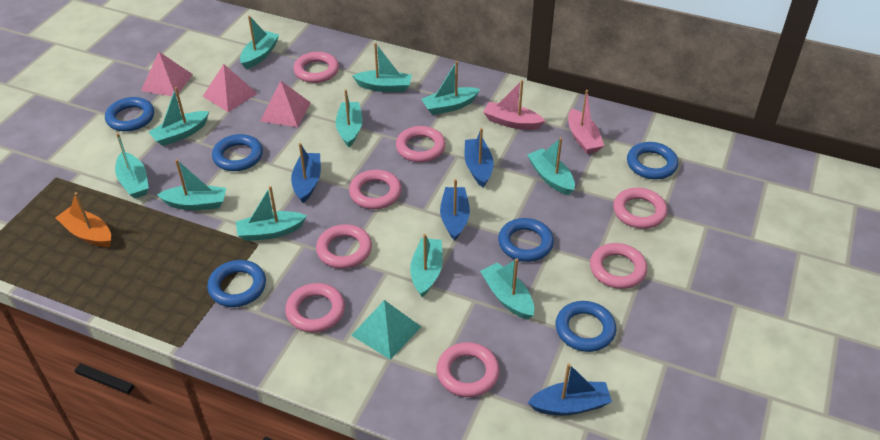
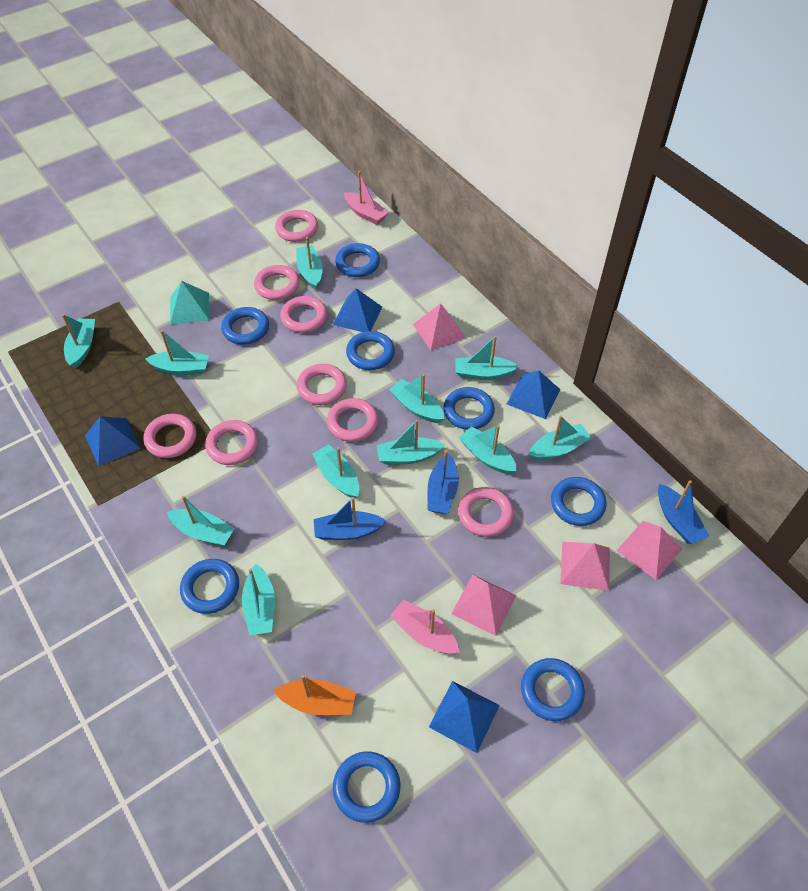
blue boat: 4 -> 3
blue pyramid: 0 -> 4
blue ring: 6 -> 8
pink pyramid: 3 -> 4

